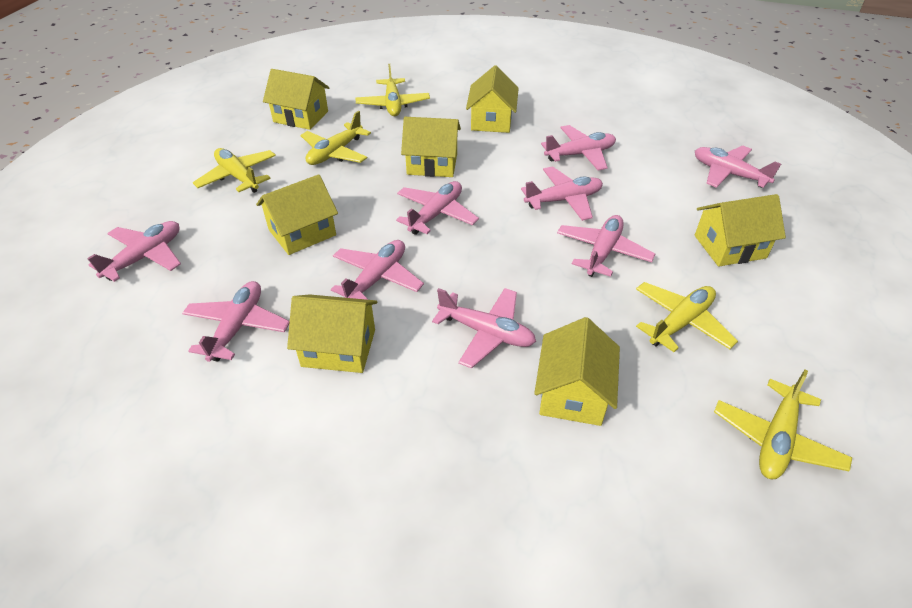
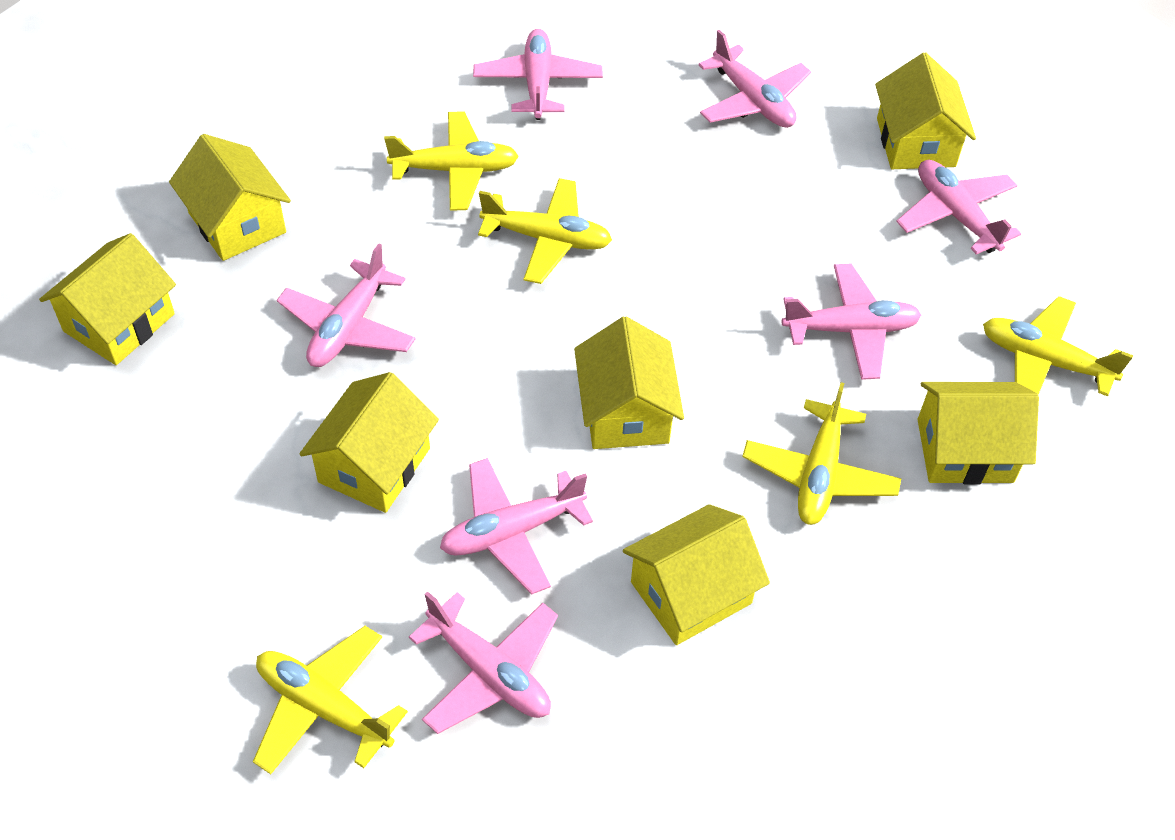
pink plane: 9 -> 7

